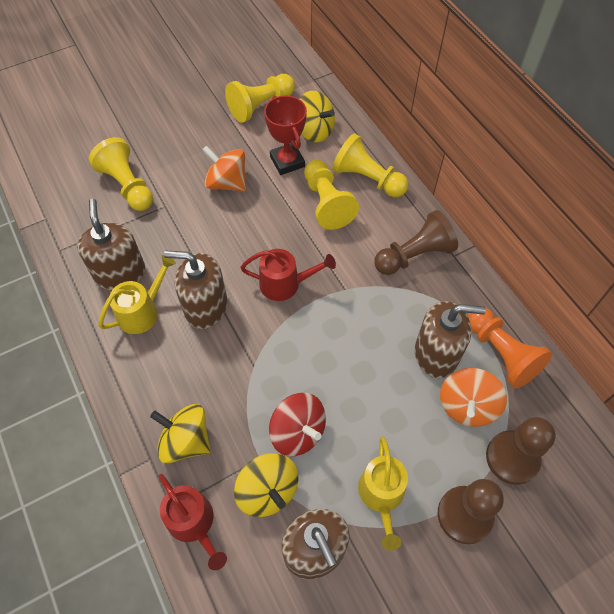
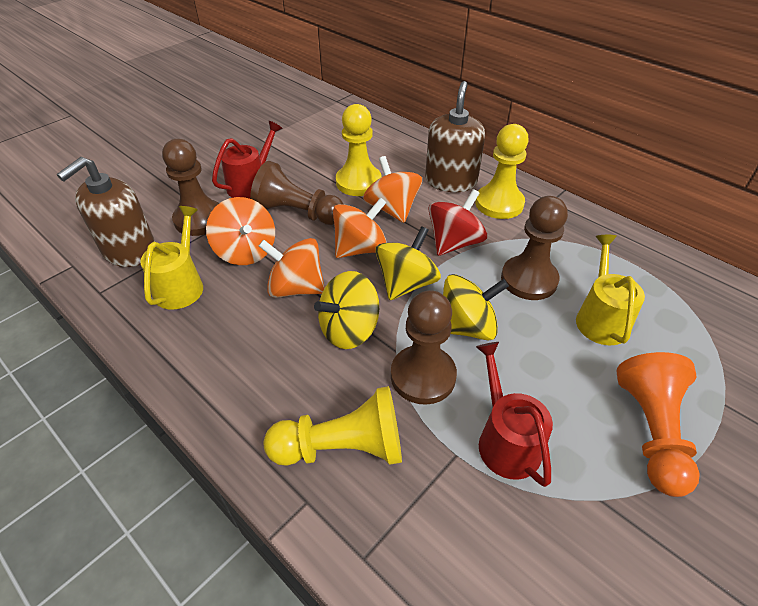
brown pawn: 3 -> 4
brown soap dispenser: 4 -> 2
orange spinning top: 2 -> 4
red trophy: 1 -> 0
yellow pawn: 4 -> 3

